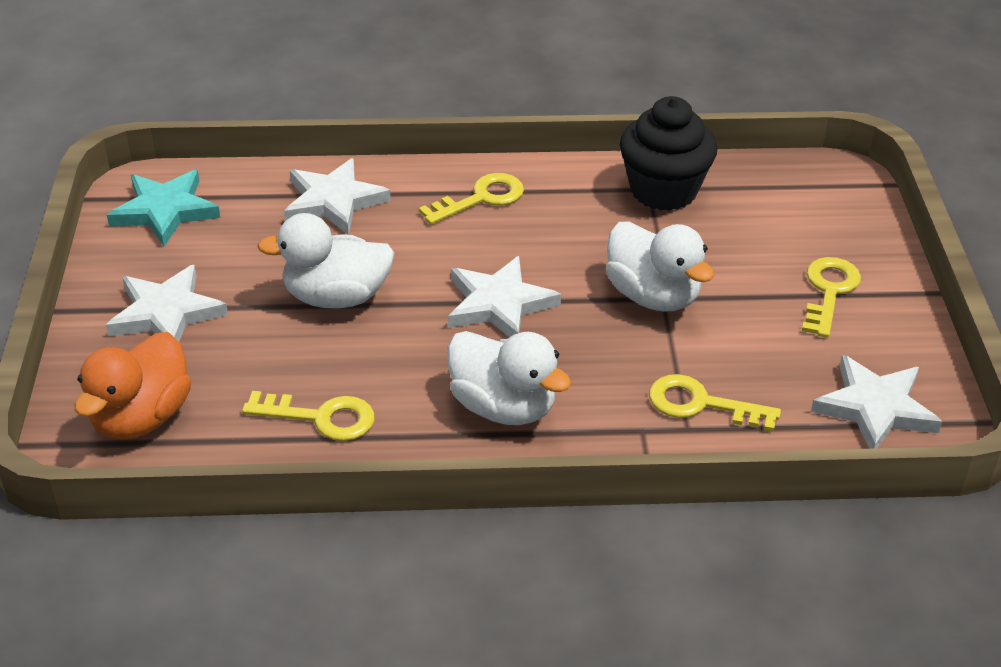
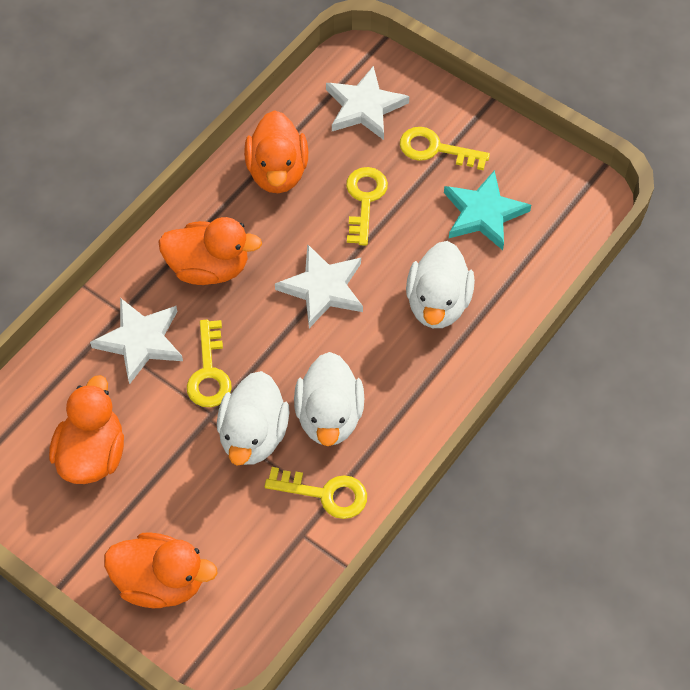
black cupcake: 1 -> 0
orange duck: 1 -> 4
white star: 4 -> 3

